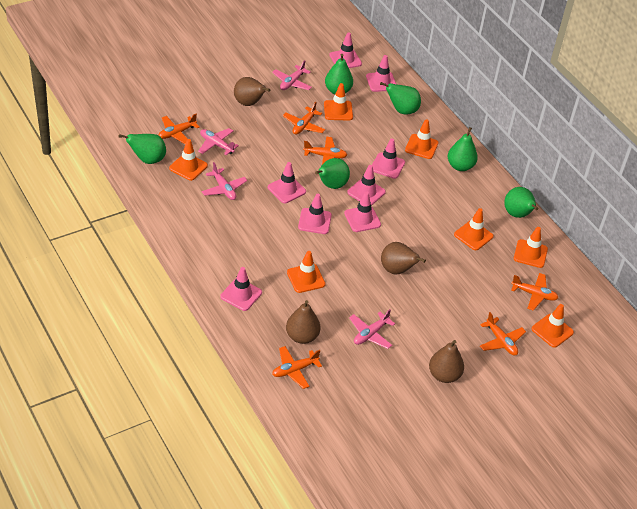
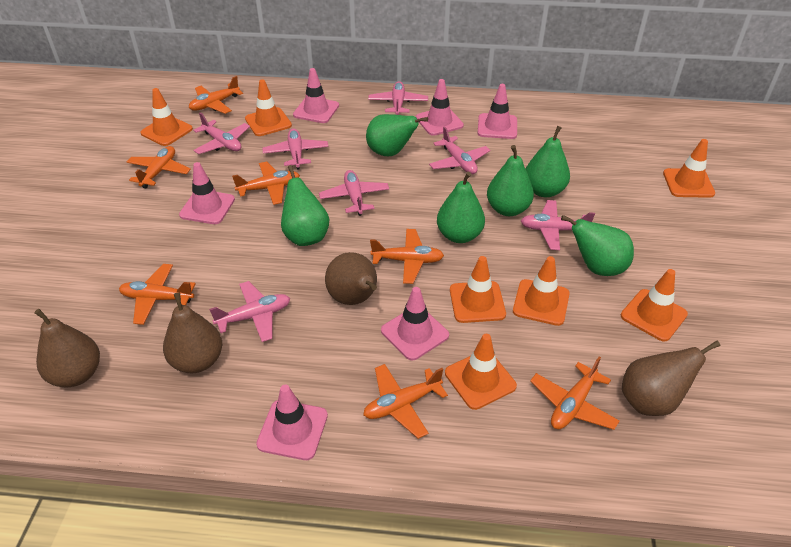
orange plane: 6 -> 7
pink plane: 4 -> 7
pink traffic cone: 8 -> 6

